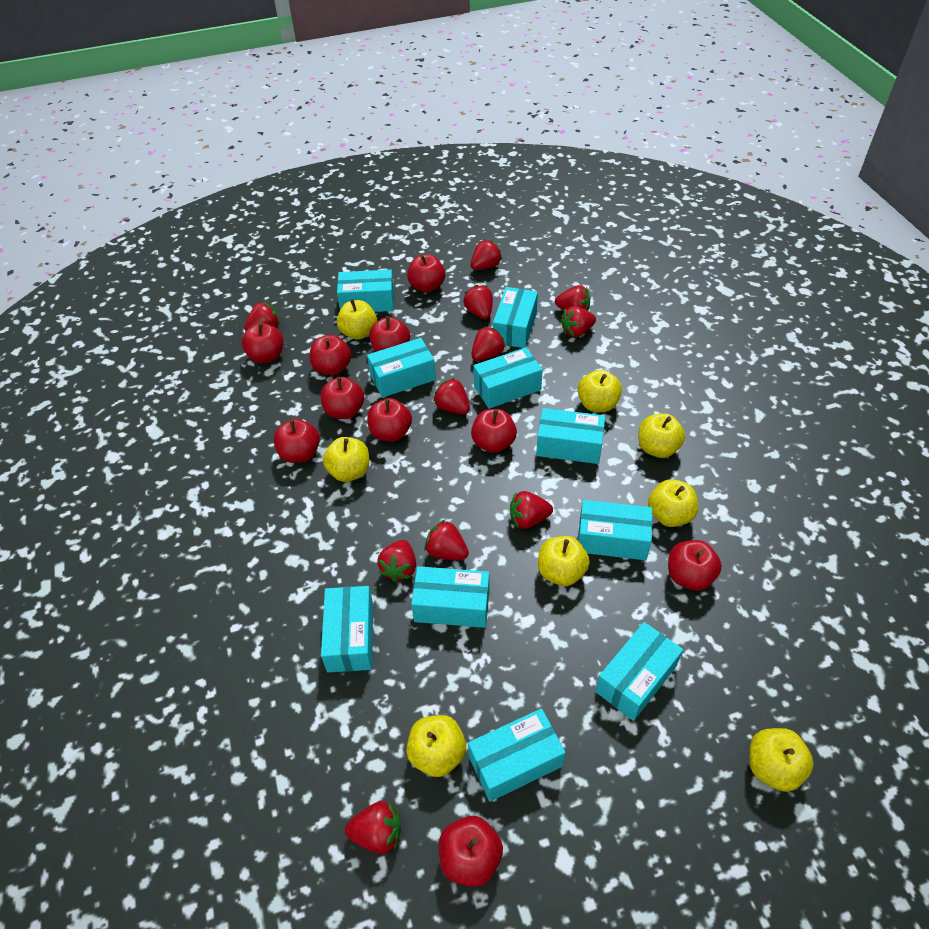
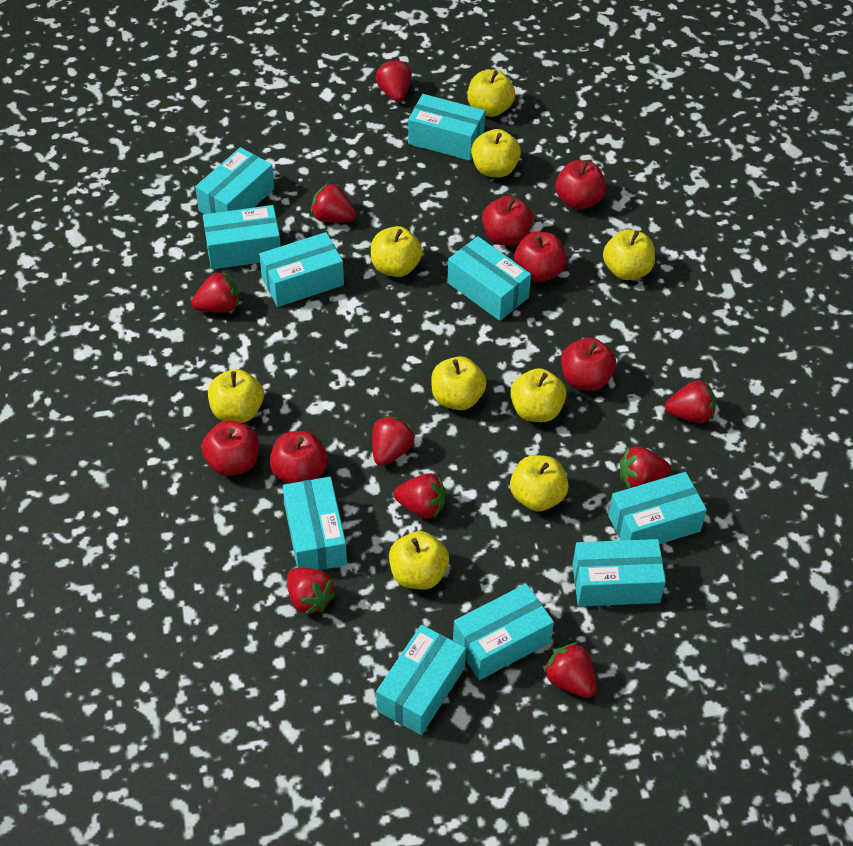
red apple: 10 -> 6
red strawberry: 11 -> 9
yellow apple: 8 -> 9

